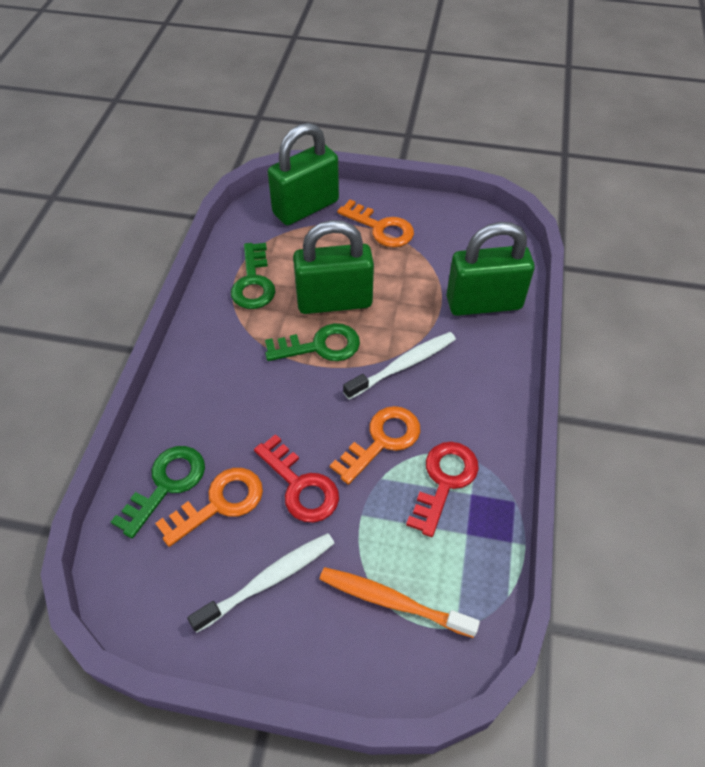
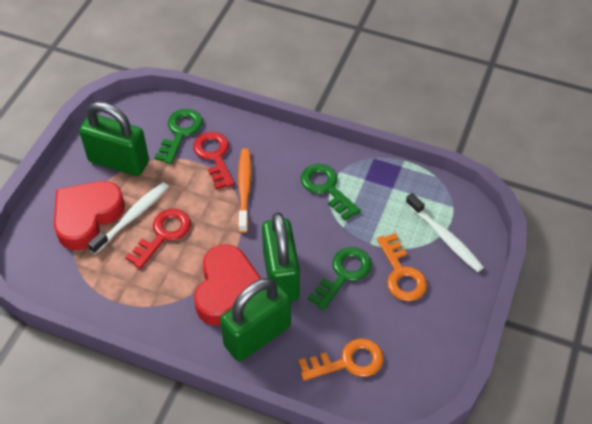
orange key: 3 -> 2
red heart: 0 -> 2

